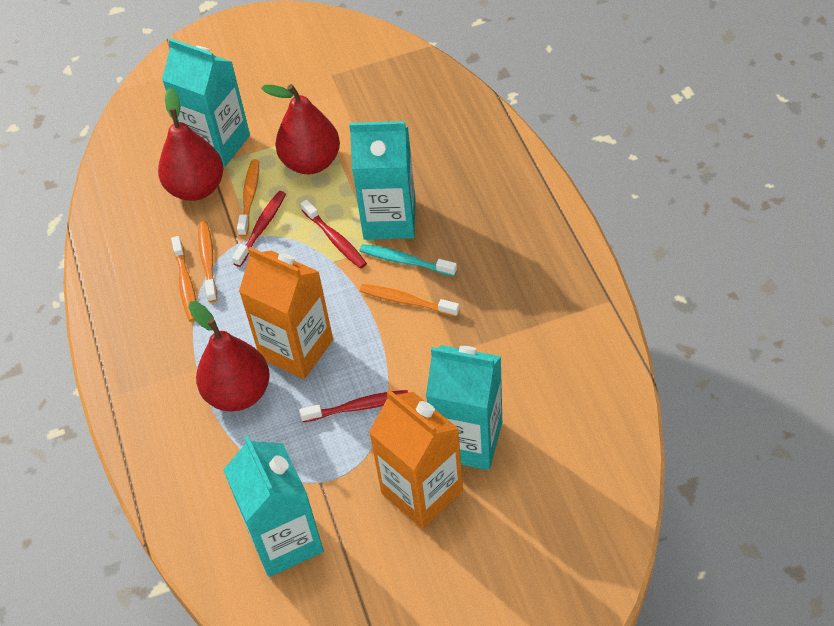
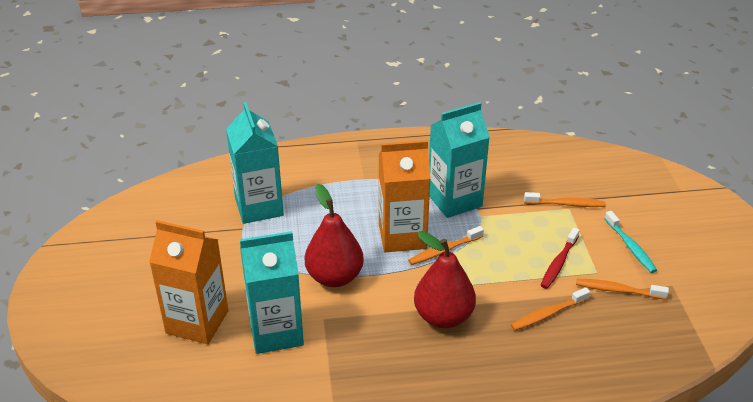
red pear: 3 -> 2
red toothbrush: 3 -> 1
turquoise carton: 4 -> 3

